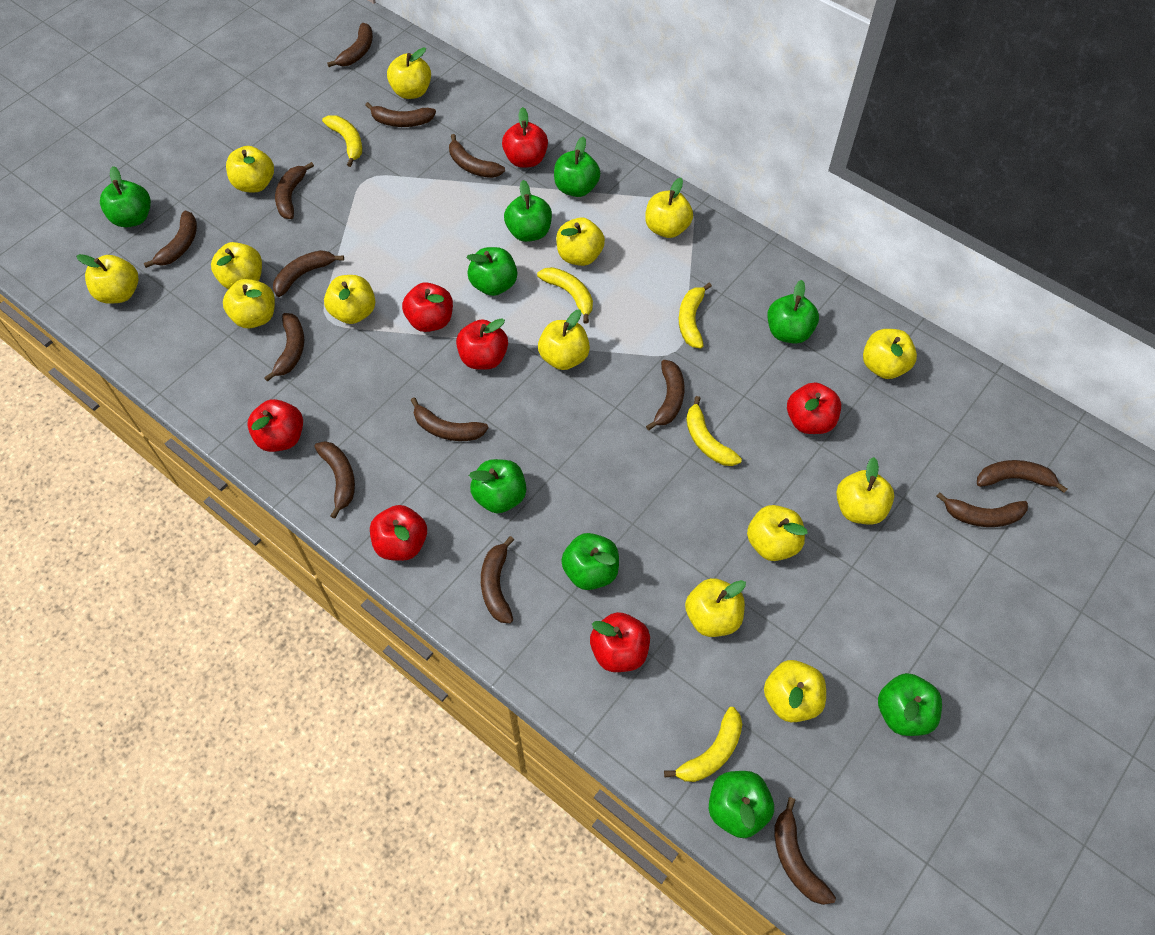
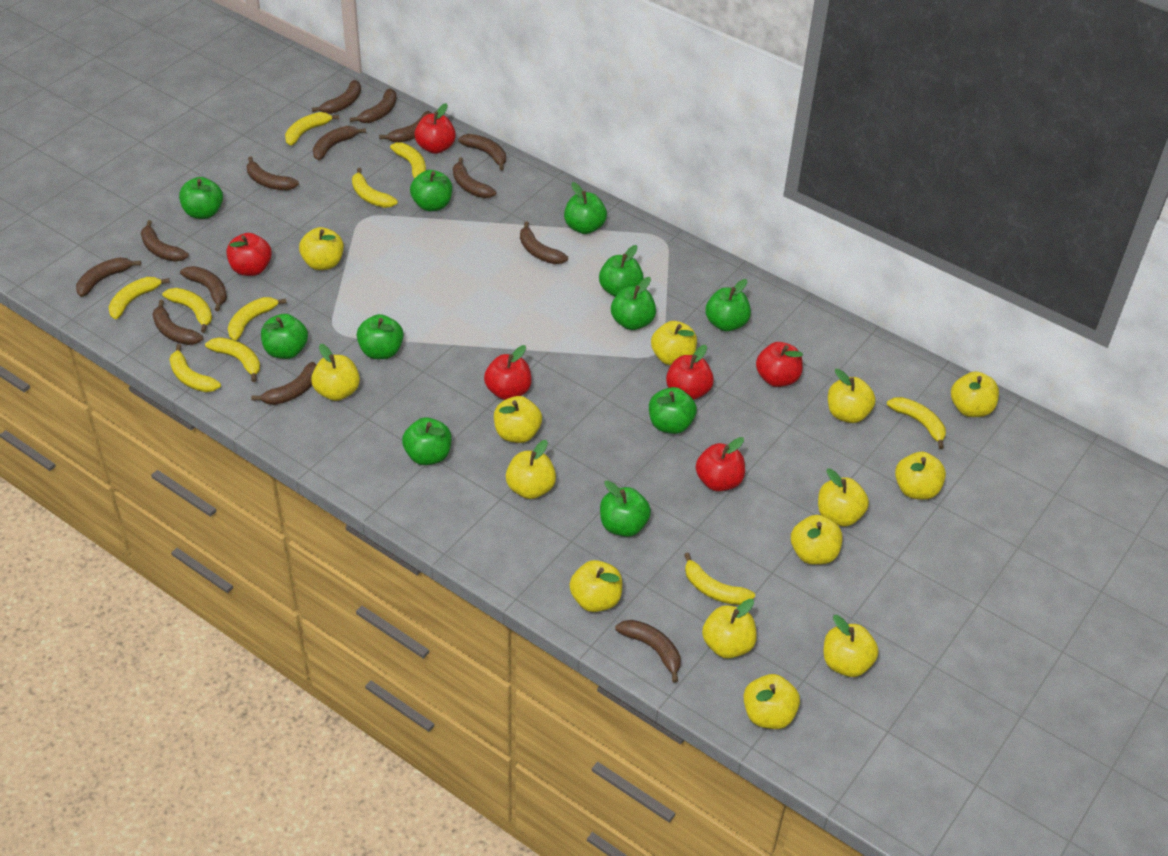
green apple: 9 -> 11
red apple: 7 -> 6
yellow banana: 5 -> 10

